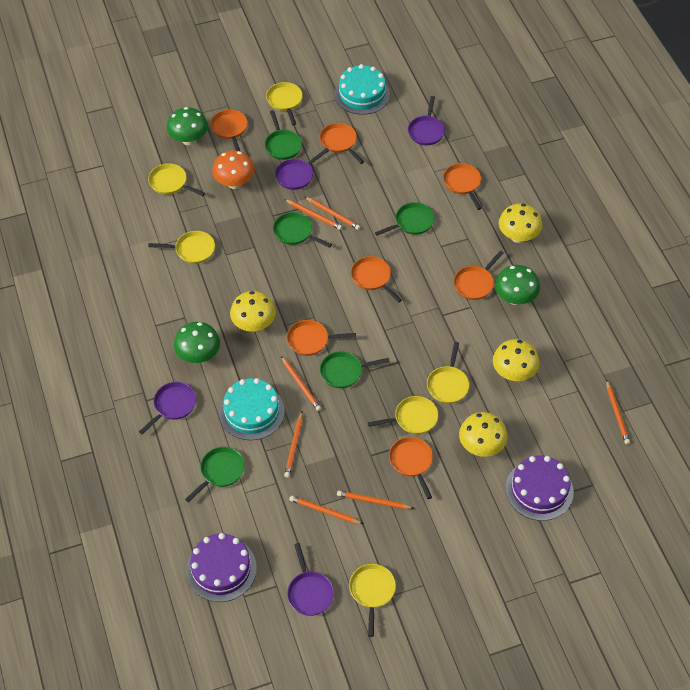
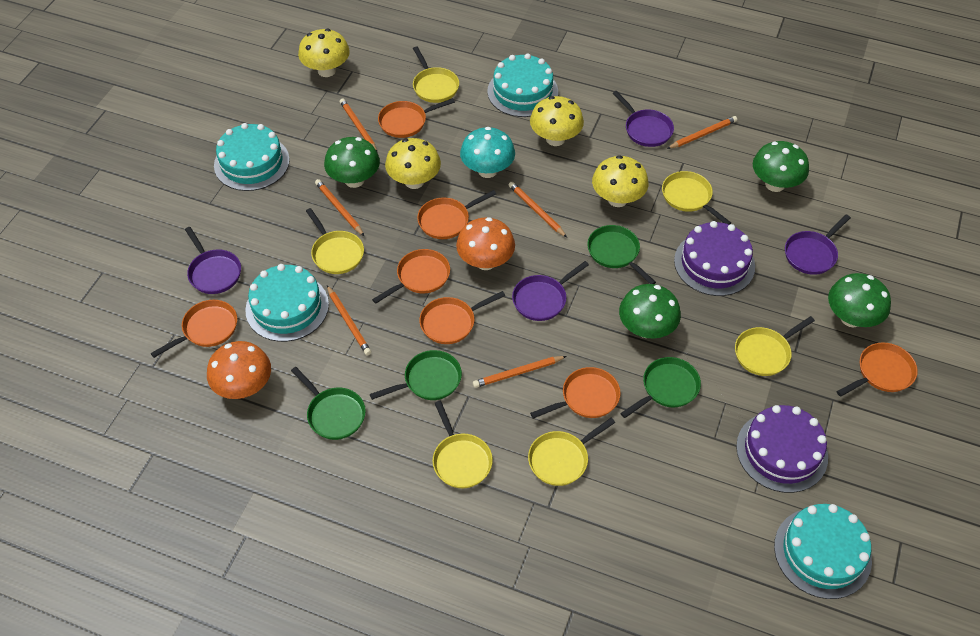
green mushroom: 3 -> 4
green pan: 5 -> 4
orange mushroom: 1 -> 2
orange pencil: 7 -> 6
turquoise cake: 2 -> 4
turquoise mushroom: 0 -> 1

